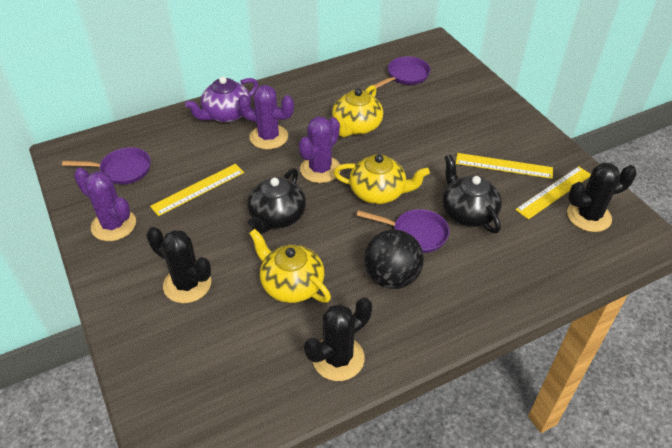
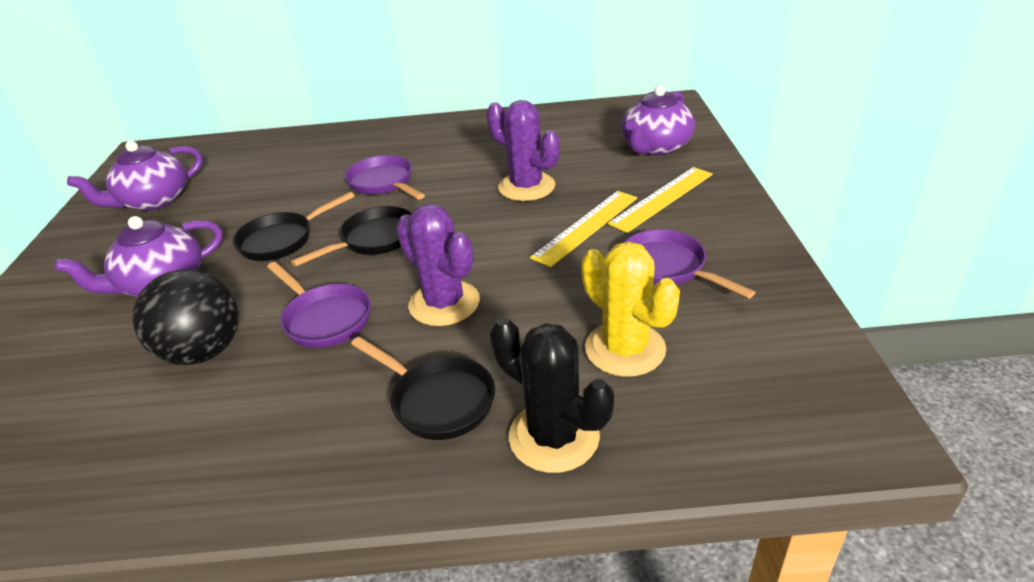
black cactus: 3 -> 1
black pan: 0 -> 3
black teapot: 2 -> 0
purple cactus: 3 -> 2
purple teapot: 1 -> 3
yellow cactus: 0 -> 1
yellow ruler: 3 -> 2
yellow teapot: 3 -> 0

